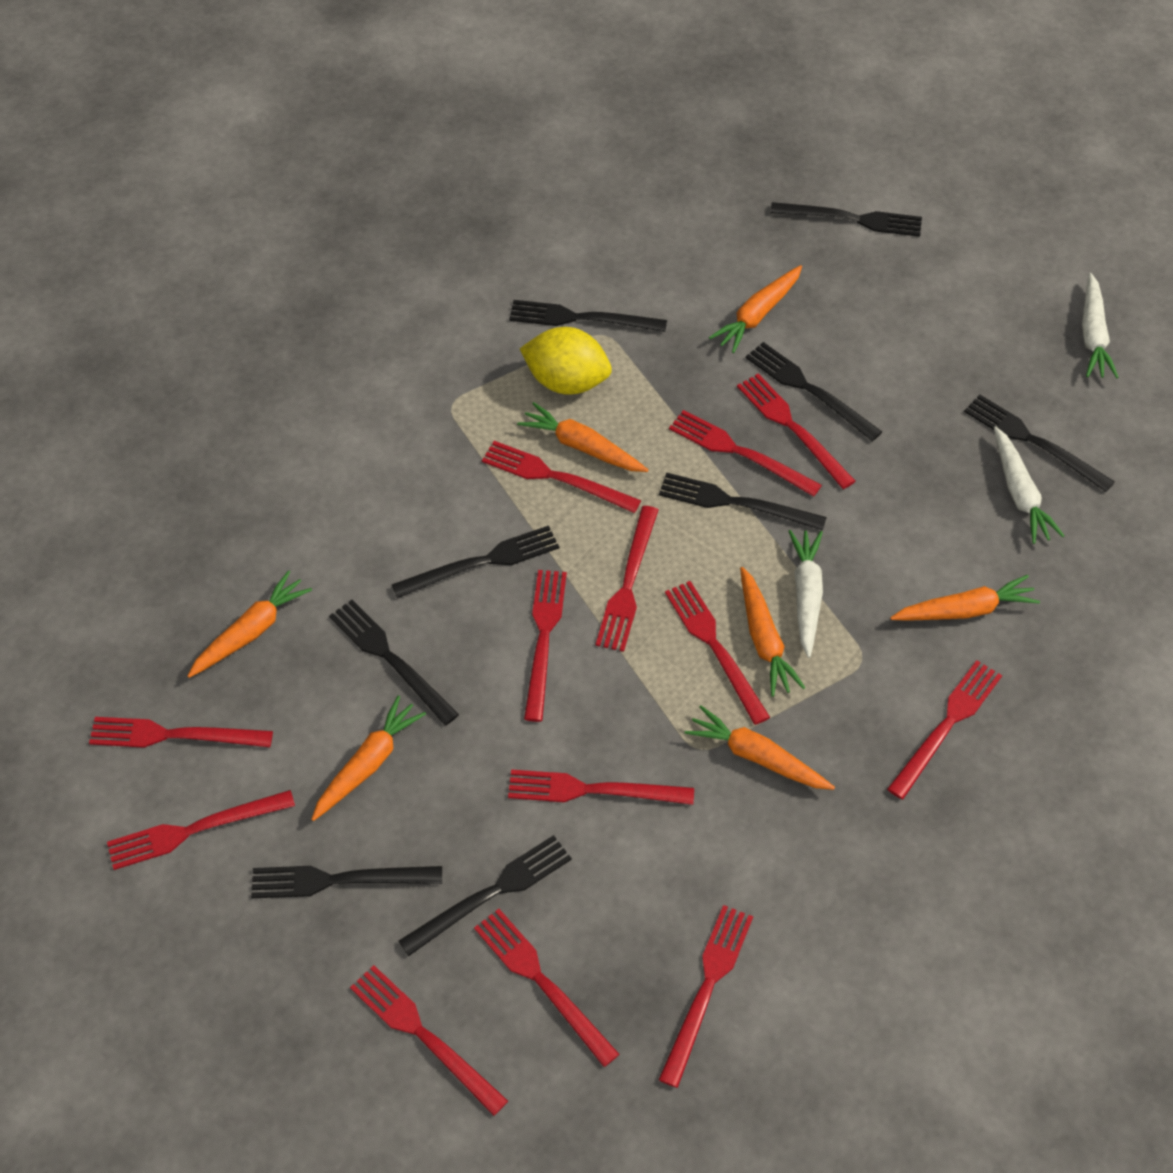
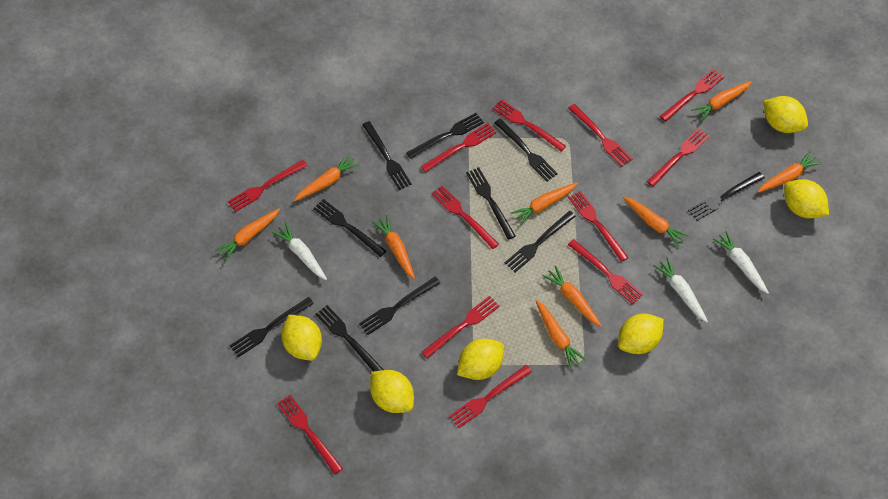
black fork: 9 -> 10
orange carrot: 7 -> 9
red fork: 13 -> 12
yellow lemon: 1 -> 6

